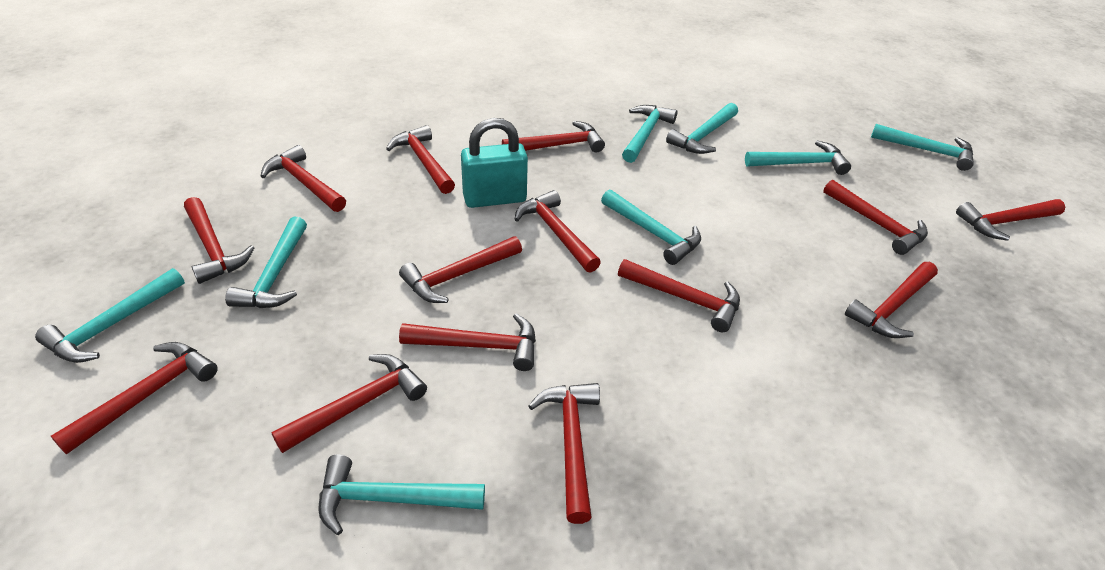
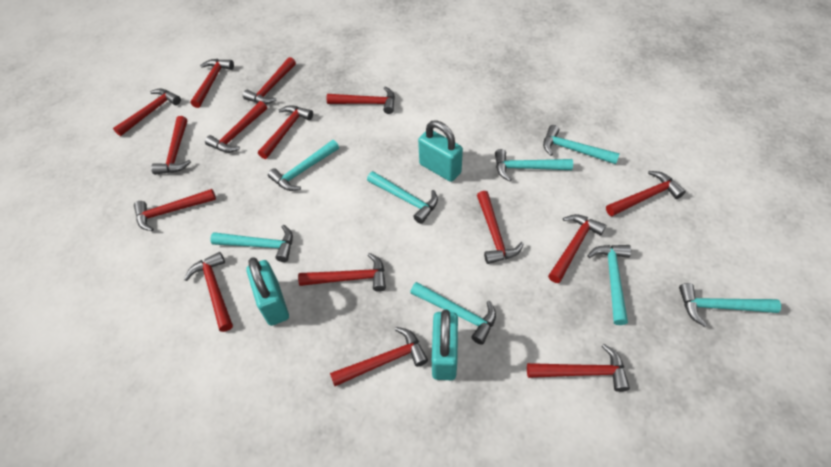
red hammer: 14 -> 15
turquoise padlock: 1 -> 3

